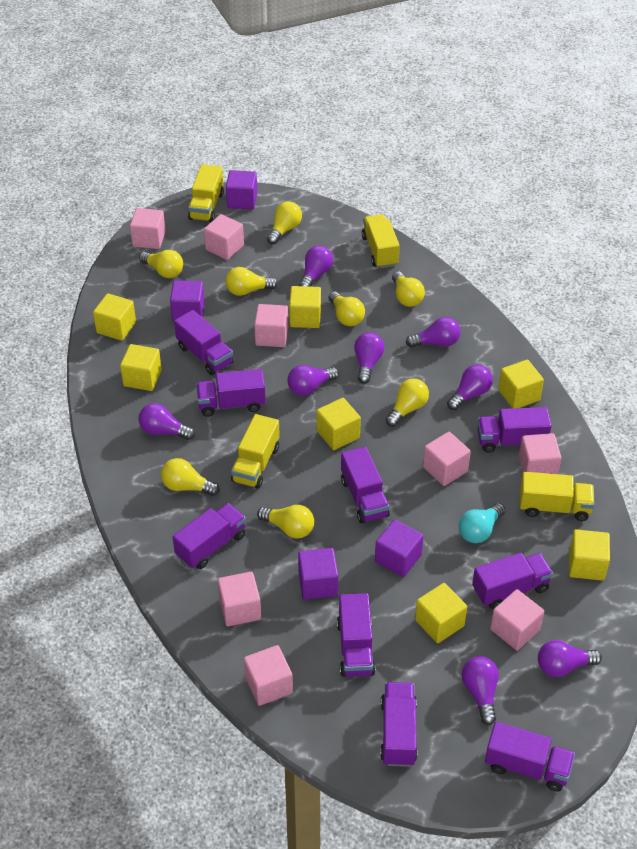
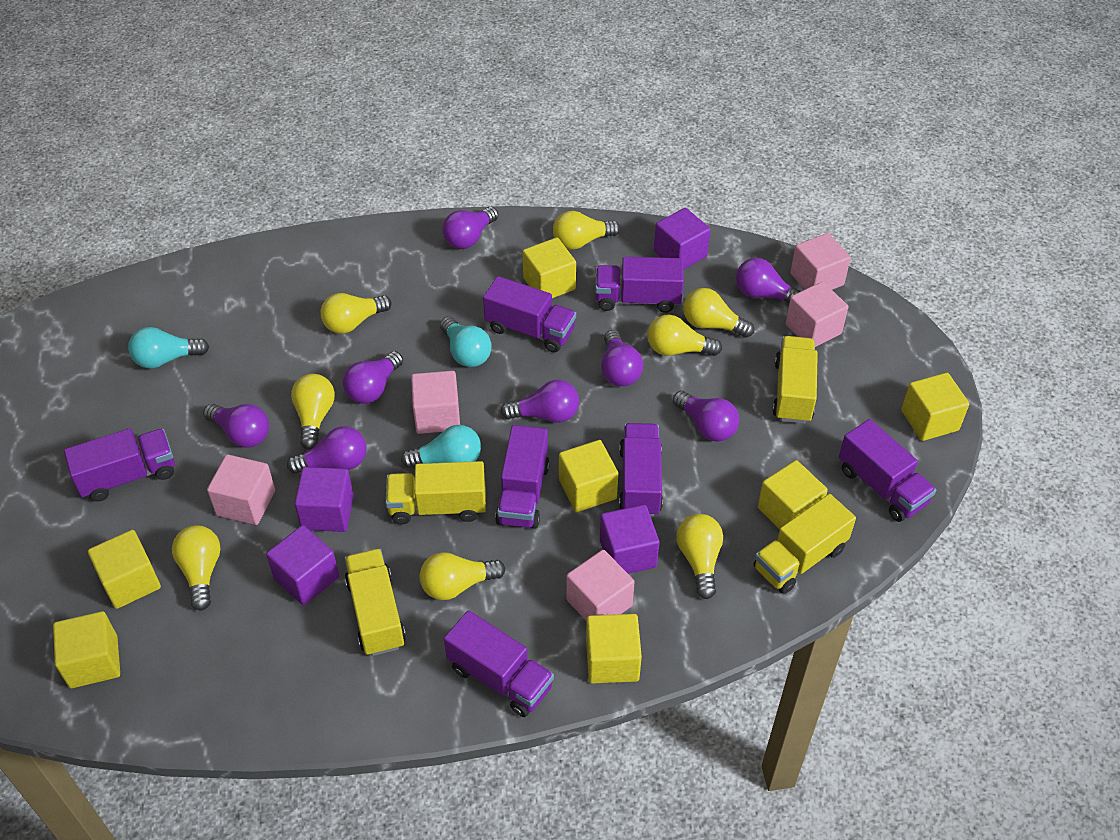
pink cube: 8 -> 5
purple truck: 9 -> 7
turquoise light bulb: 1 -> 3

